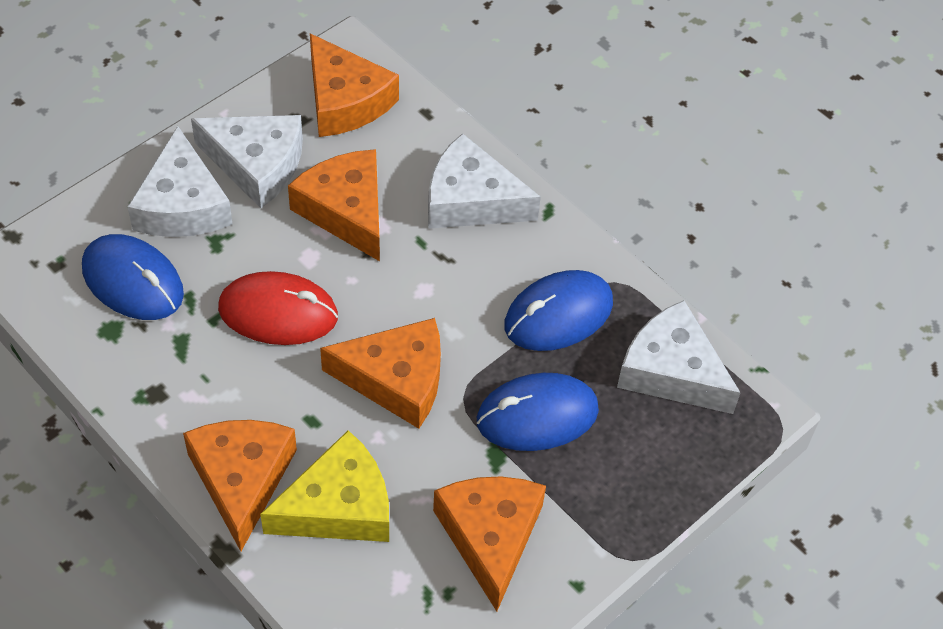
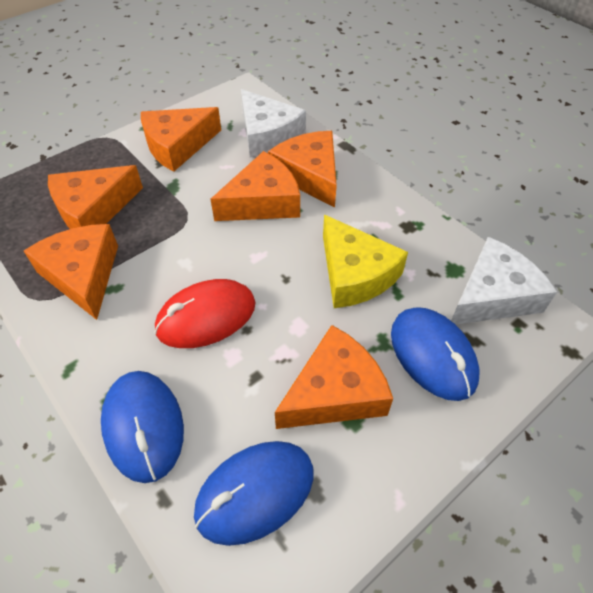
orange cheese: 5 -> 6
white cheese: 4 -> 2

